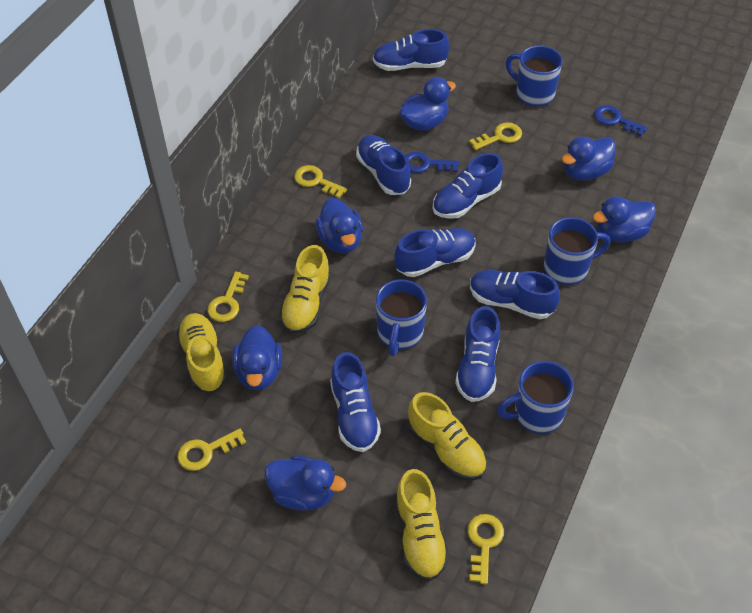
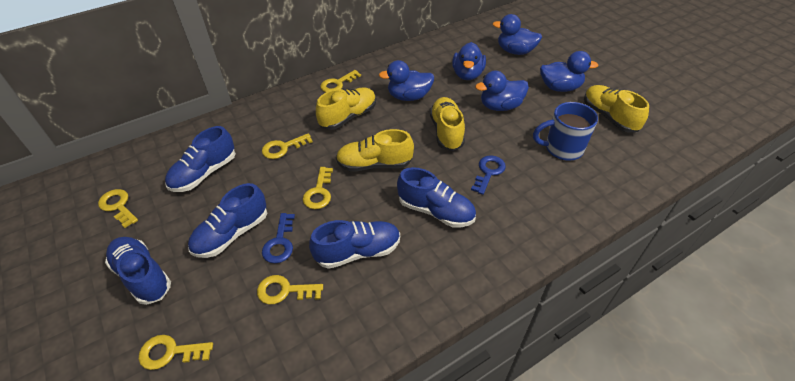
blue duck: 6 -> 5
blue mug: 4 -> 1
blue shoe: 7 -> 5
yellow key: 5 -> 6

